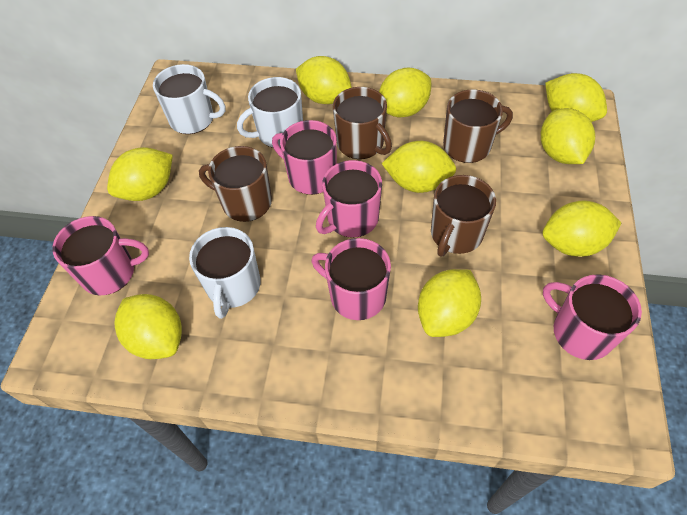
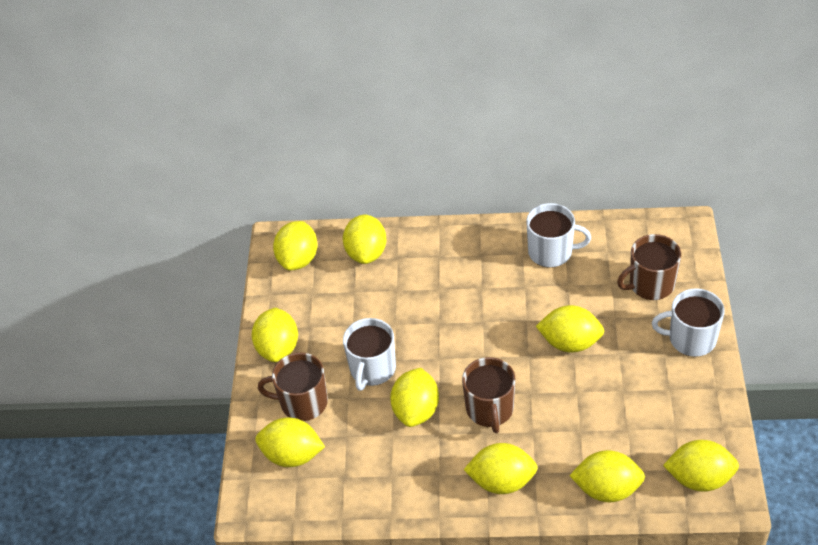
brown mug: 4 -> 3
pink mug: 5 -> 0

